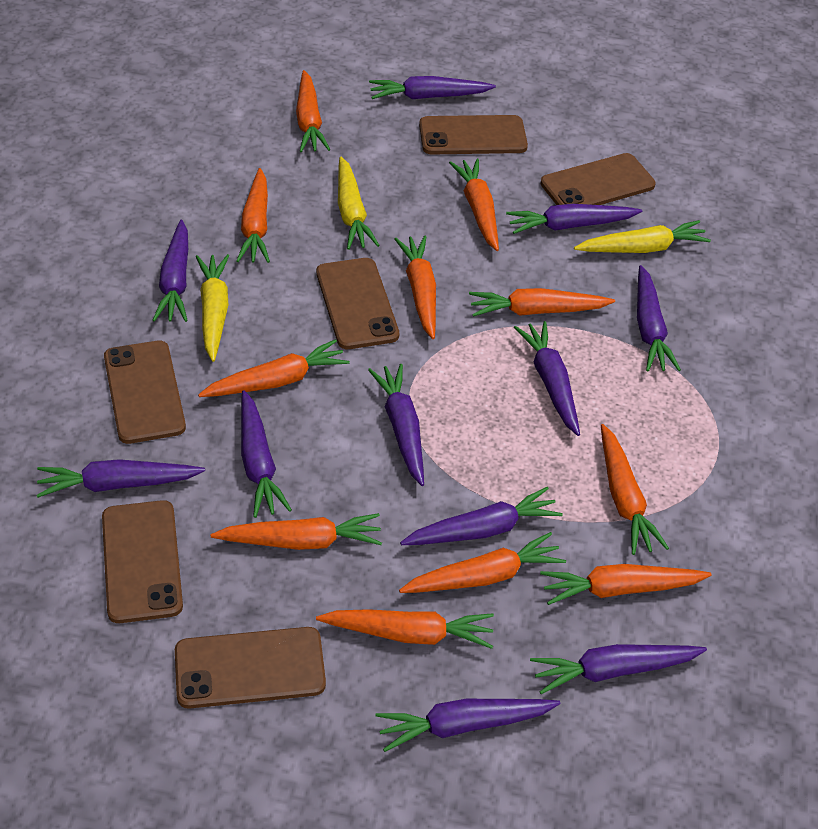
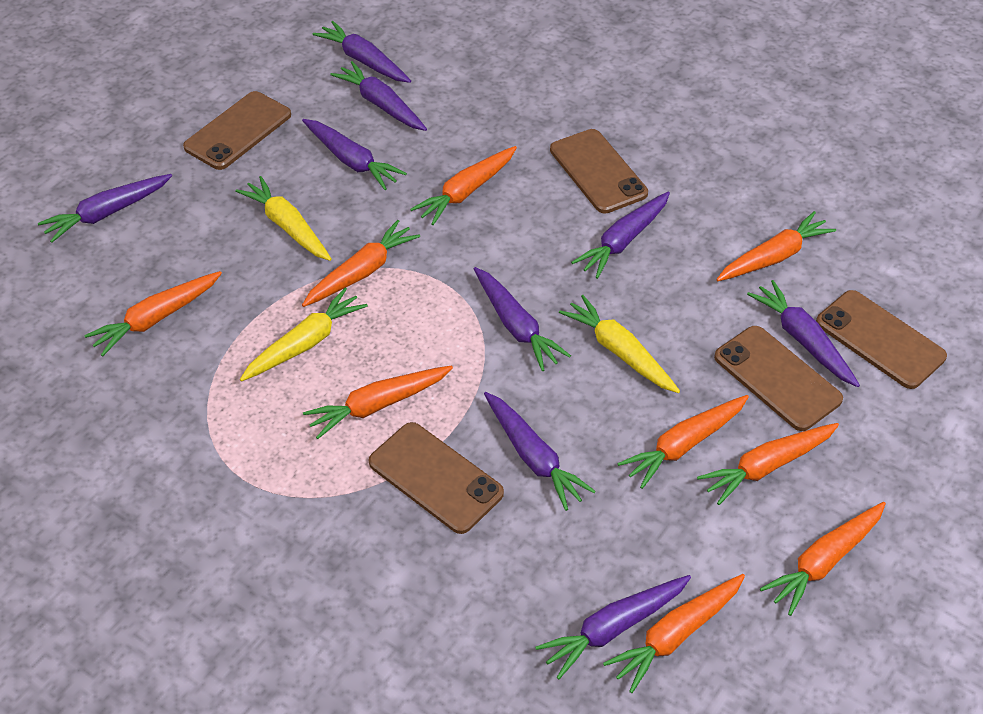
brown phone: 6 -> 5
orange carrot: 11 -> 9
purple carrot: 11 -> 9

